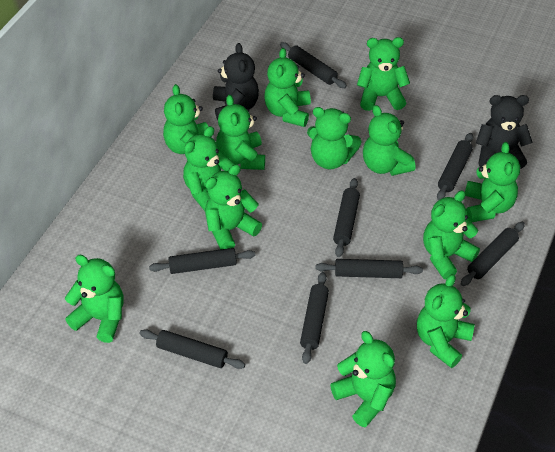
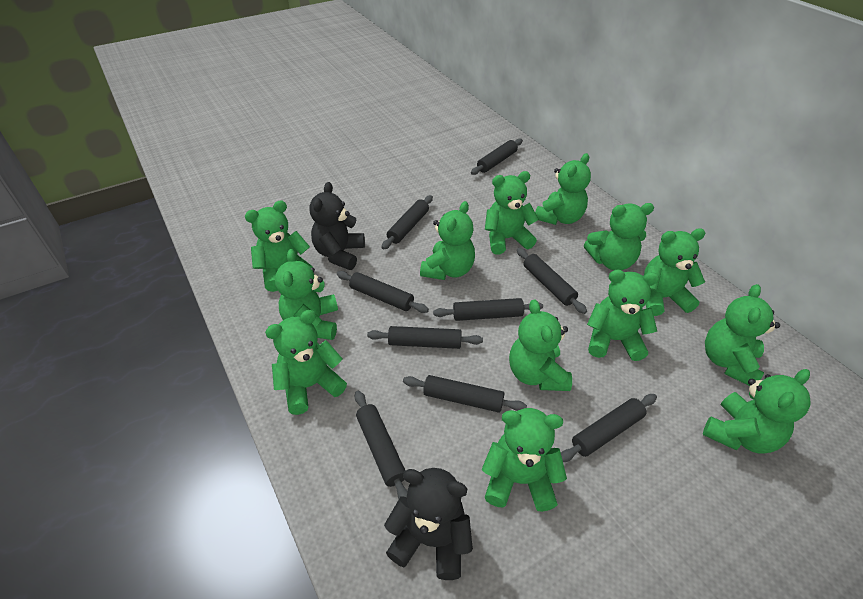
black rolling pin: 8 -> 9

